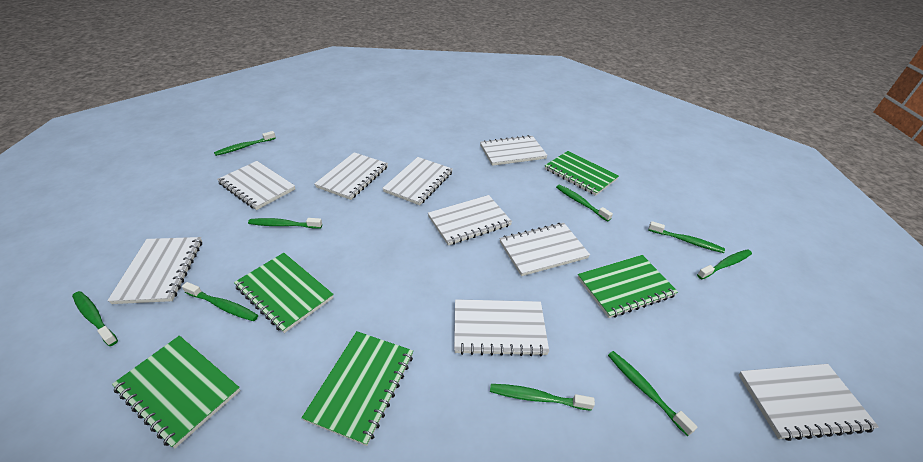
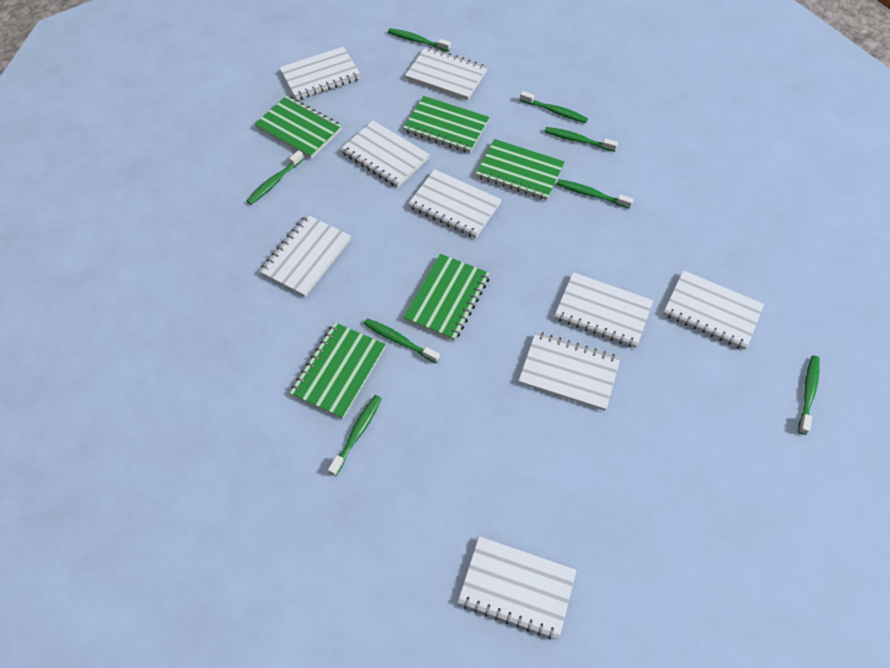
green toothbrush: 9 -> 8

